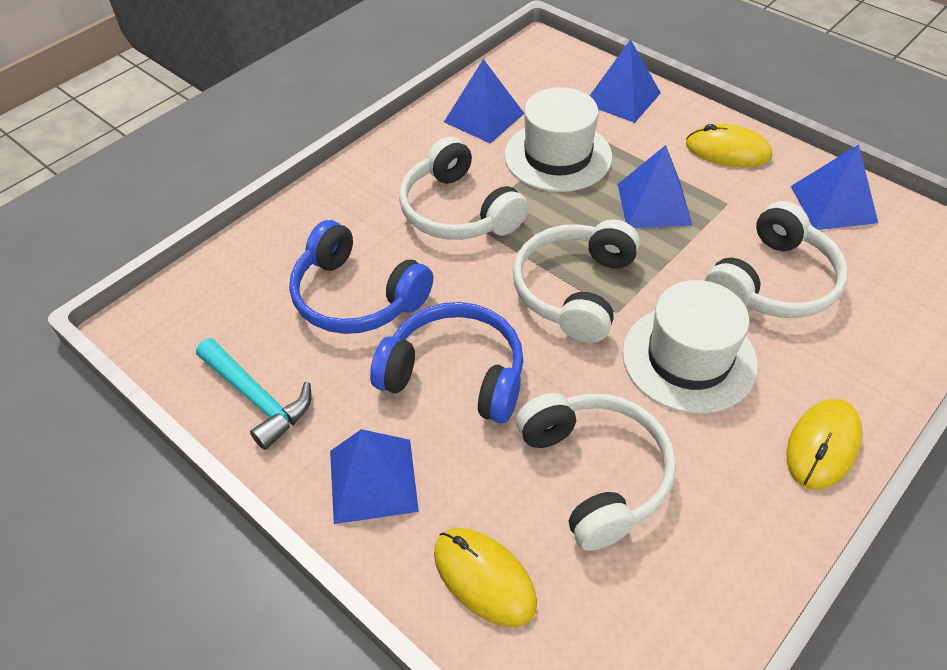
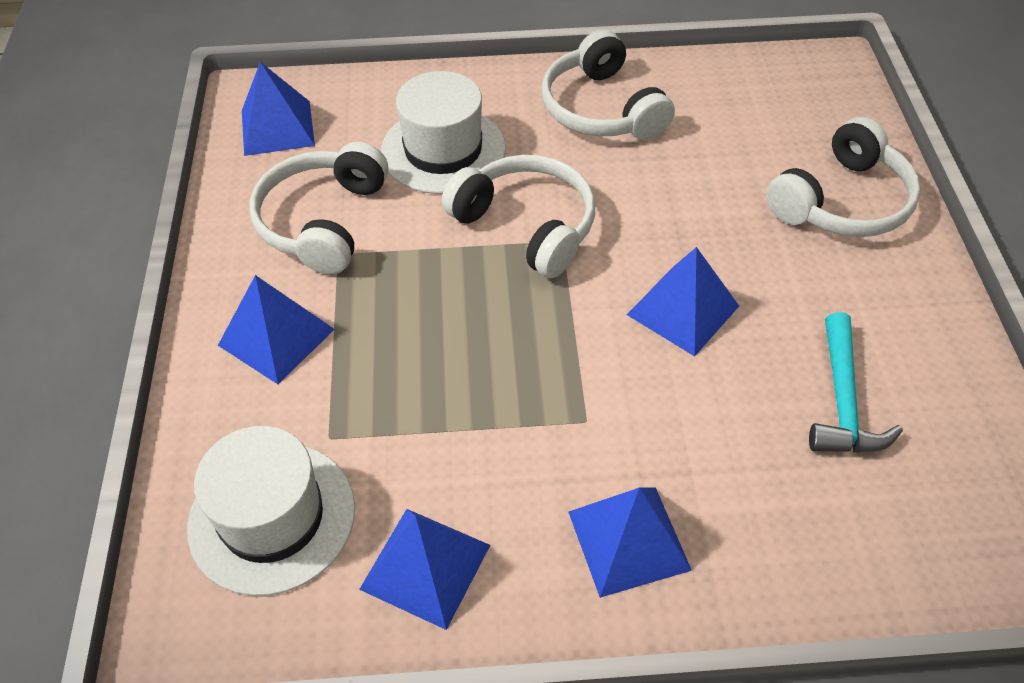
blue headphones: 2 -> 0
yellow mouse: 3 -> 0

